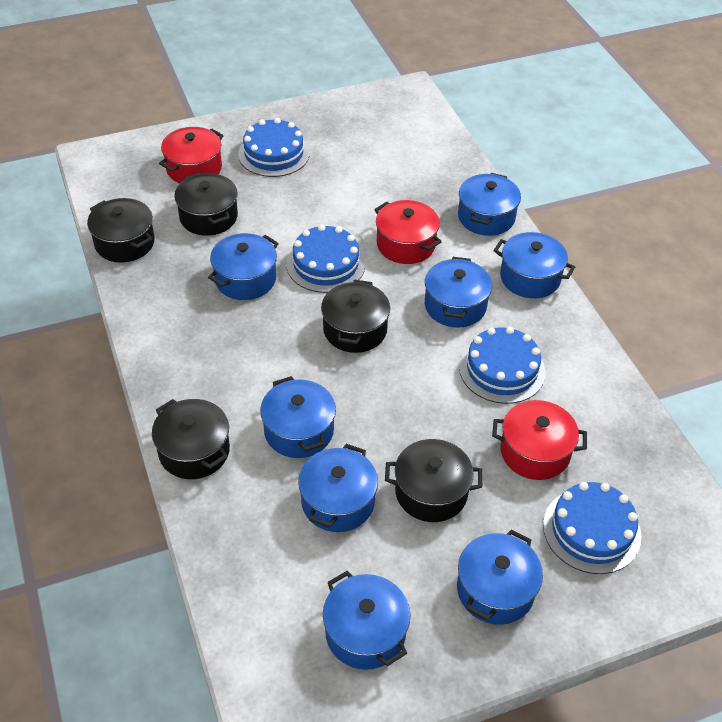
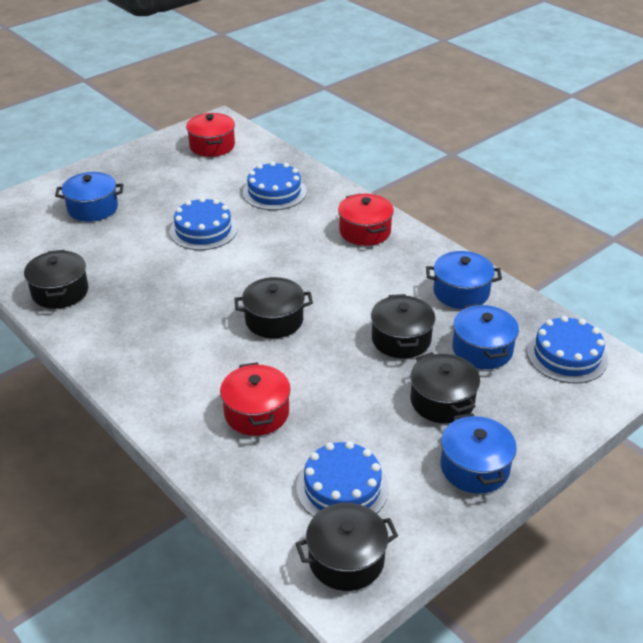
blue pot: 8 -> 4

